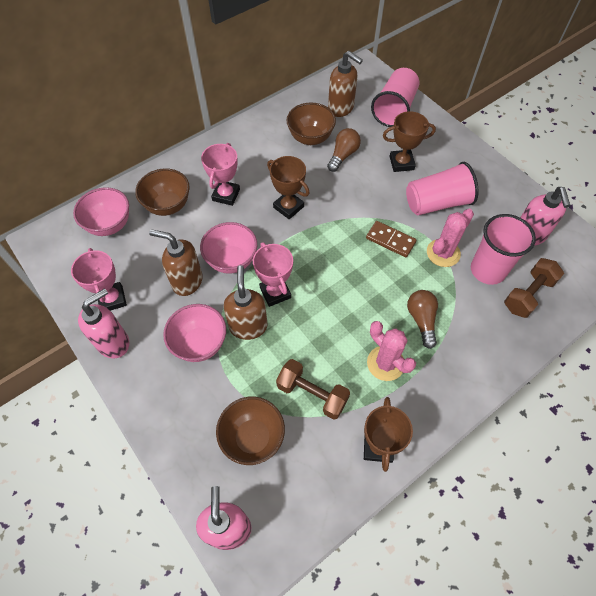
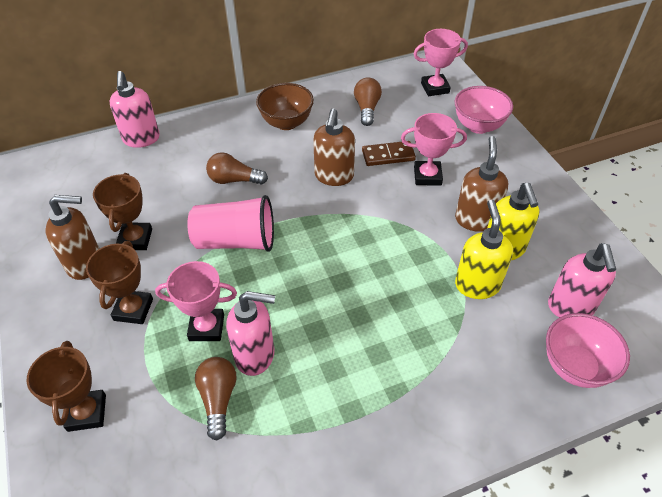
brown bowl: 3 -> 1
brown dumbbell: 2 -> 0
brown light bulb: 2 -> 3
pink bowl: 3 -> 2
pink cactus: 2 -> 0
pink cup: 3 -> 1
yellow soap dispenser: 0 -> 2

